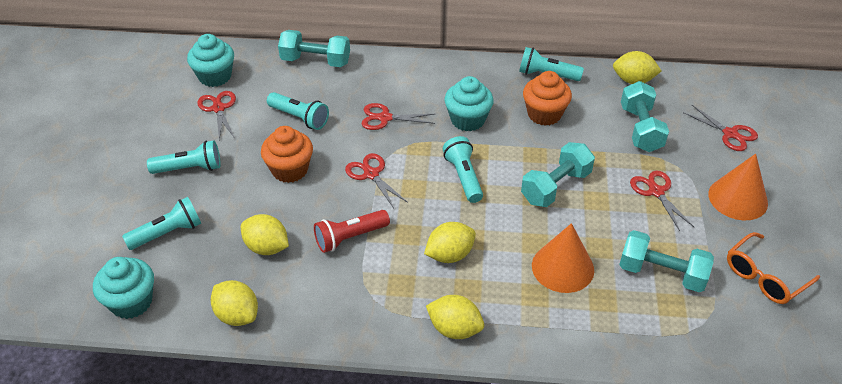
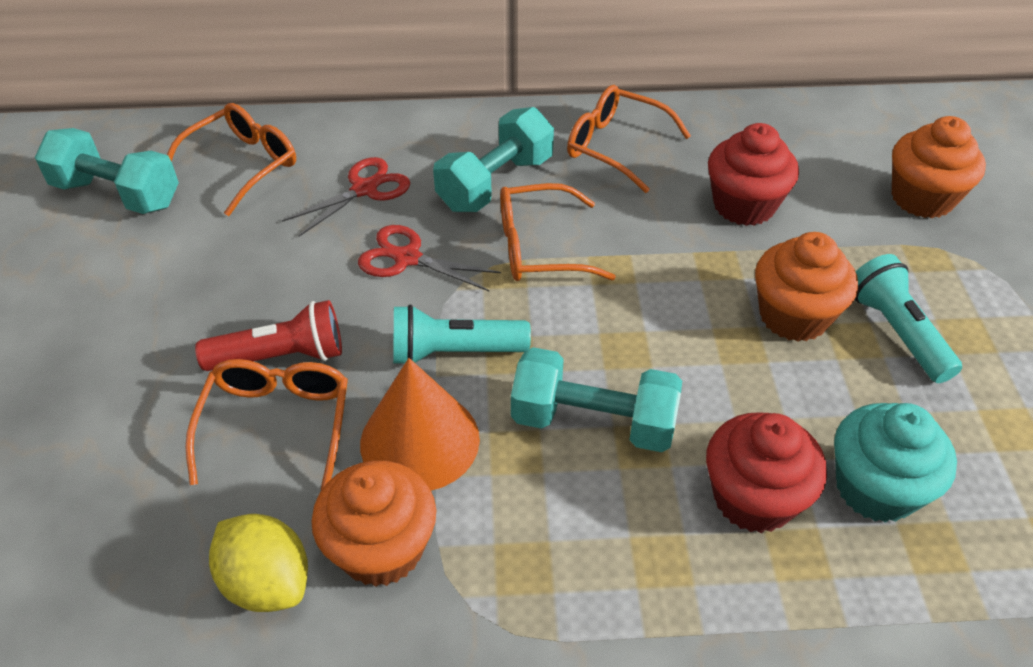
orange cone: 2 -> 1
orange cupcake: 2 -> 3
orange glasses: 1 -> 4
red cupcake: 0 -> 2
red scissors: 5 -> 2
turquoise cupcake: 3 -> 1
turquoise dumbbell: 4 -> 3
turquoise flashlight: 5 -> 2
yellow lemon: 5 -> 1

